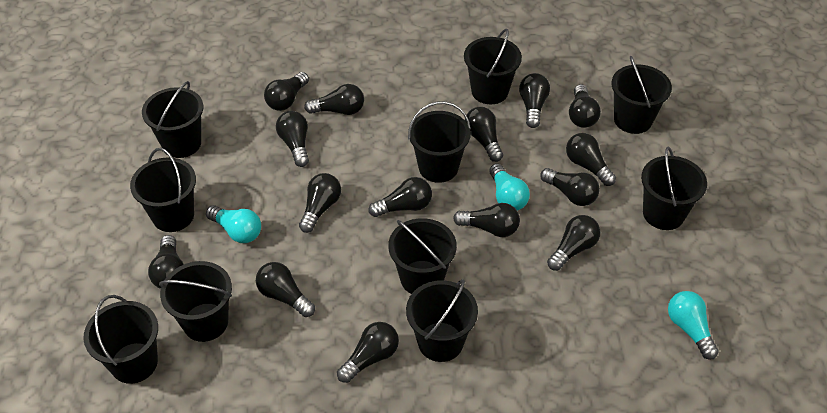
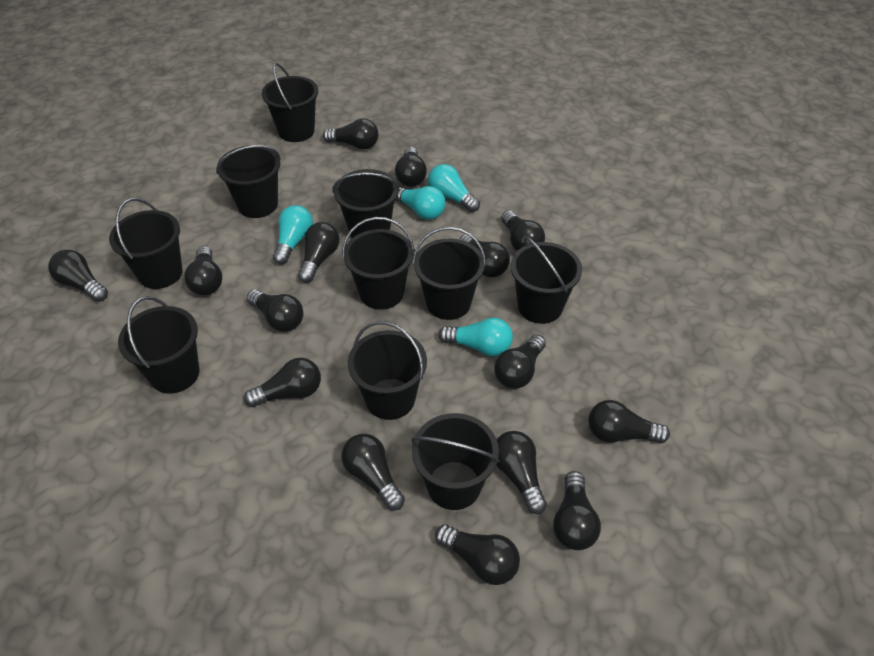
turquoise light bulb: 3 -> 4

